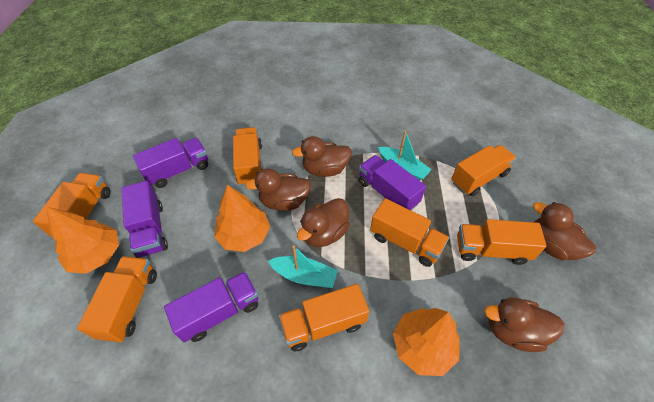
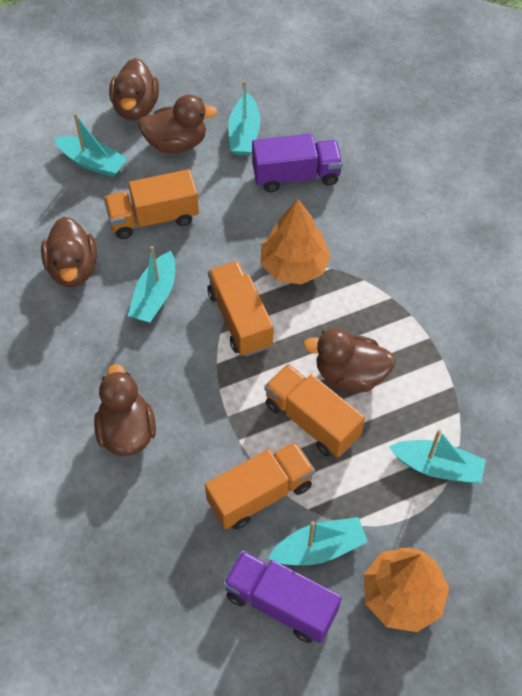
orange tree: 3 -> 2
orange truck: 7 -> 4
purple truck: 4 -> 2
turquoise boat: 2 -> 5

